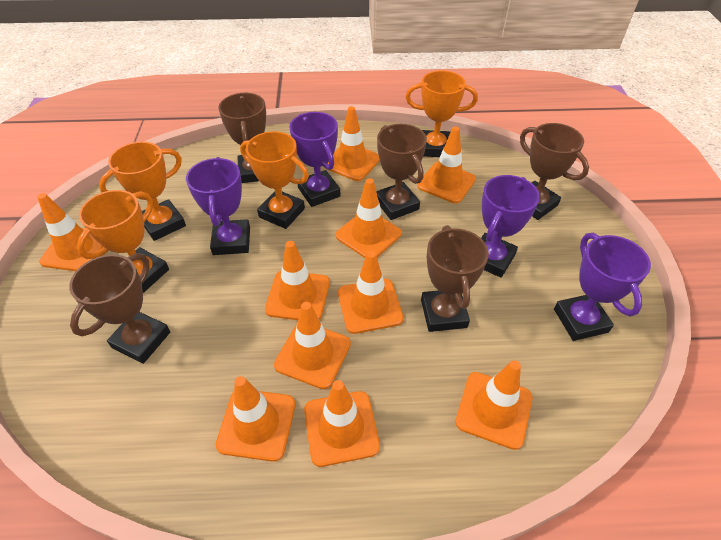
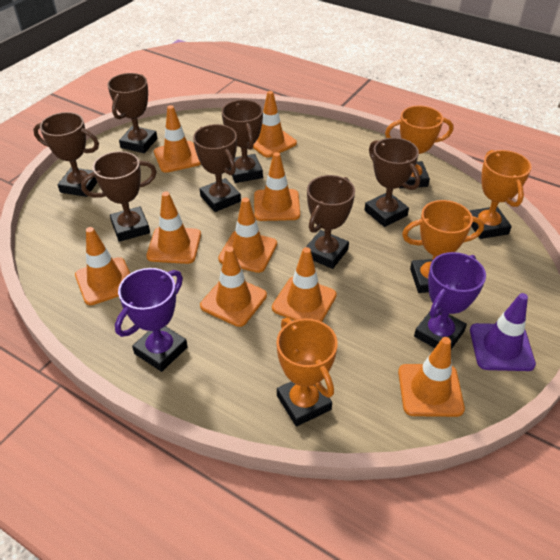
brown trophy: 5 -> 7
orange traffic cone: 10 -> 9
purple traffic cone: 0 -> 1
purple trophy: 4 -> 2

